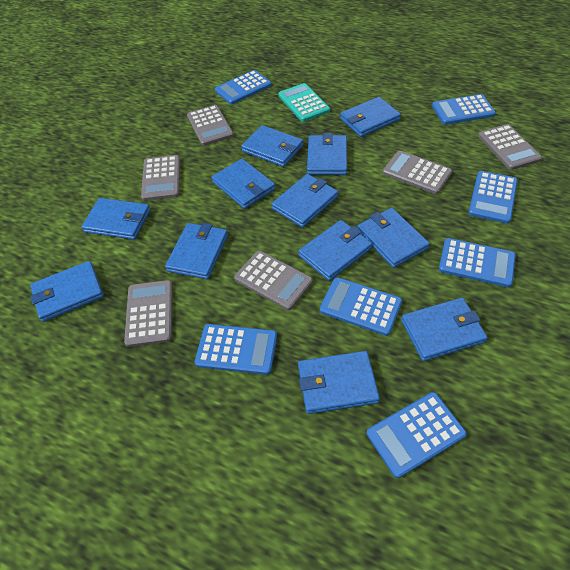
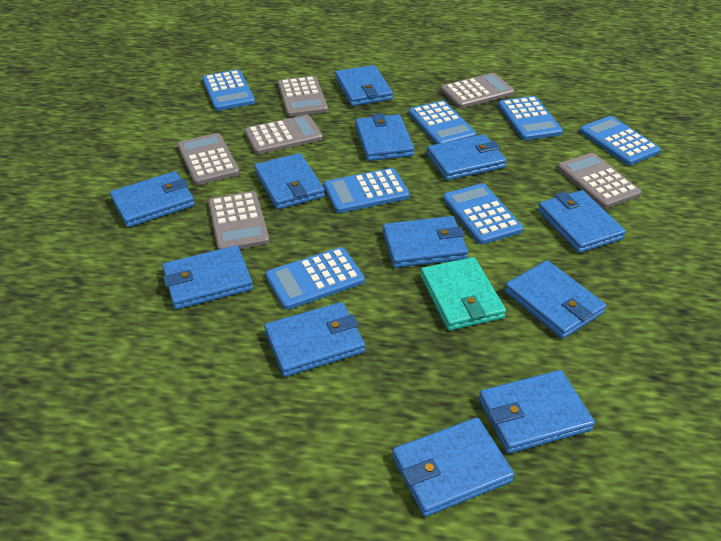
turquoise calculator: 1 -> 0
turquoise wallet: 0 -> 1

